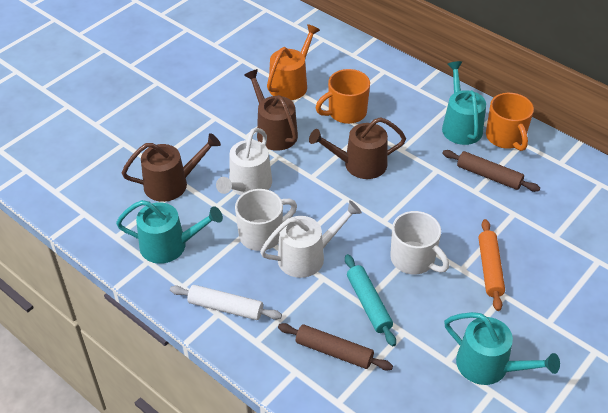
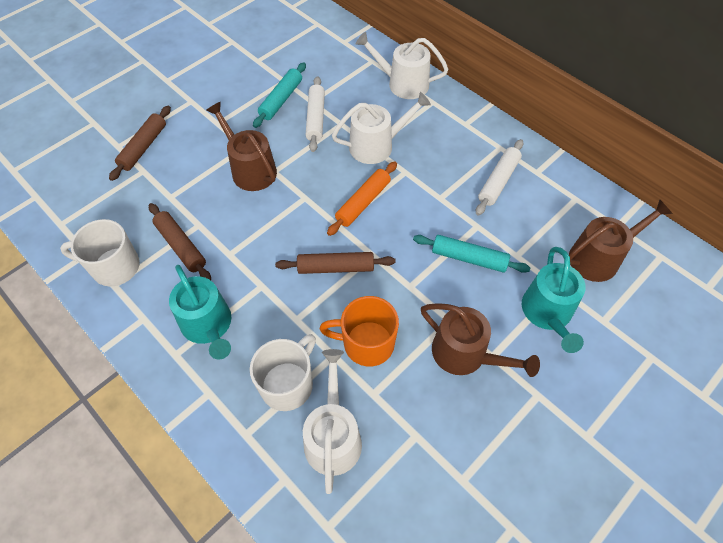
brown rolling pin: 2 -> 3
orange mug: 2 -> 1
orange watering can: 1 -> 0
turquoise rolling pin: 1 -> 2
turquoise watering can: 3 -> 2
white rolling pin: 1 -> 2
white watering can: 2 -> 3

